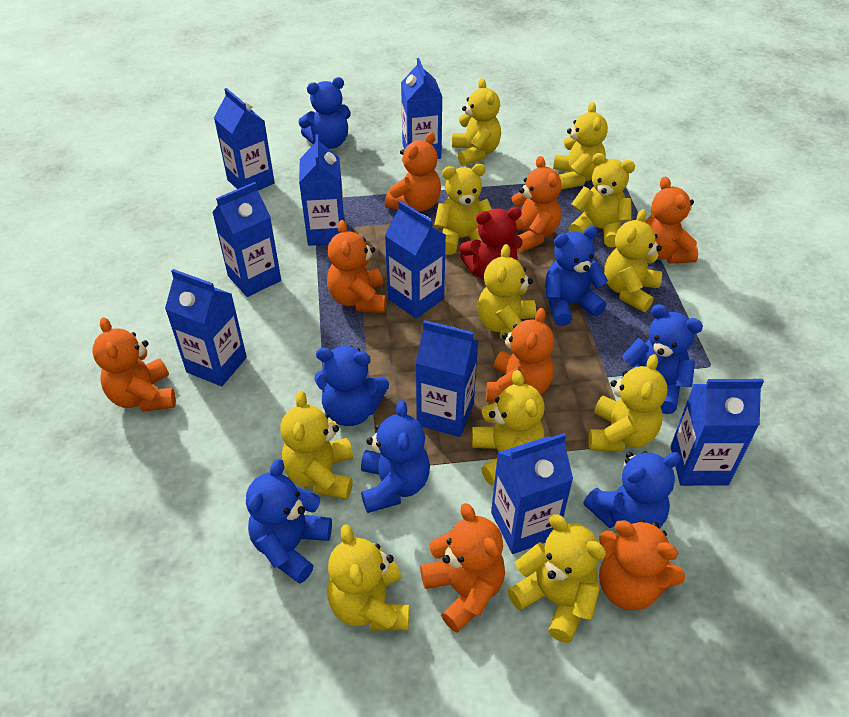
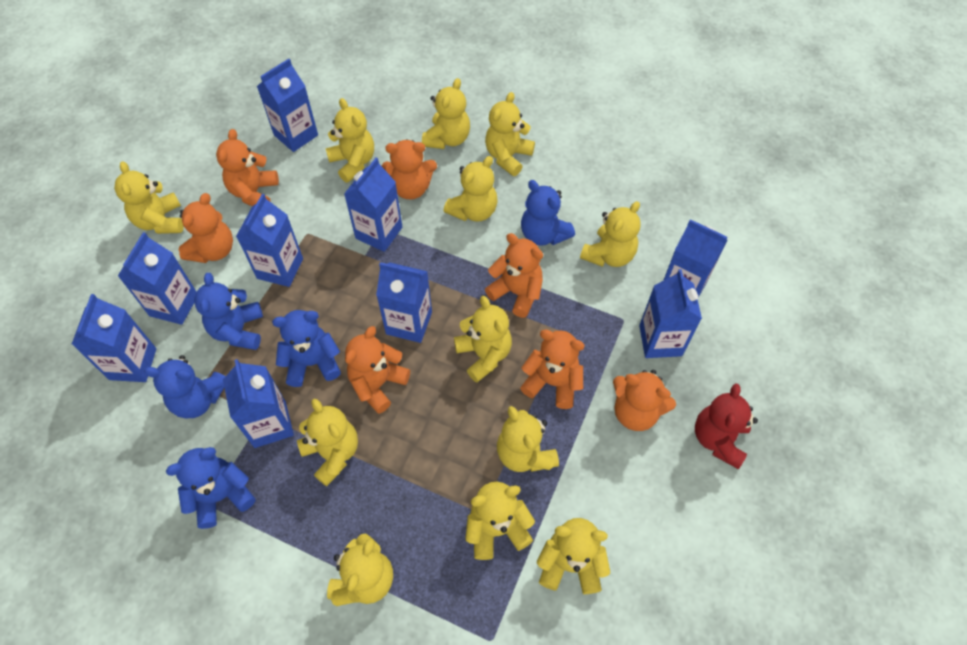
blue teddy bear: 7 -> 5
orange teddy bear: 8 -> 7
yellow teddy bear: 11 -> 12

